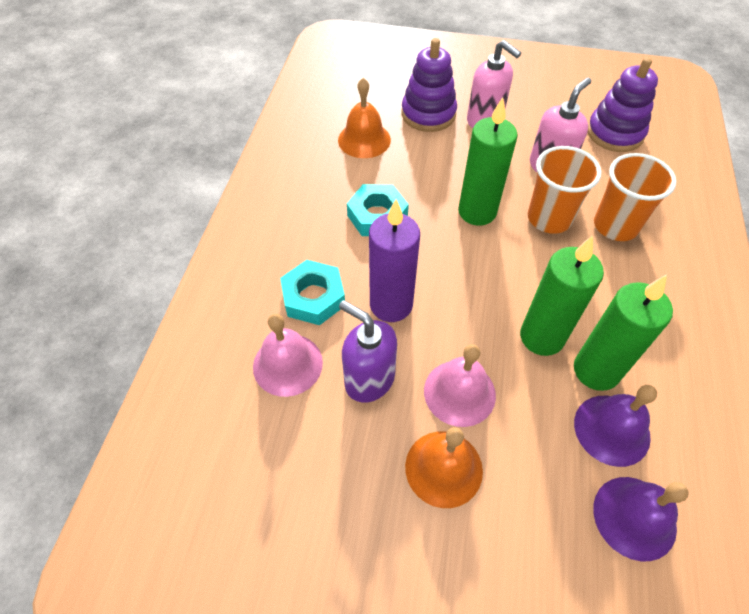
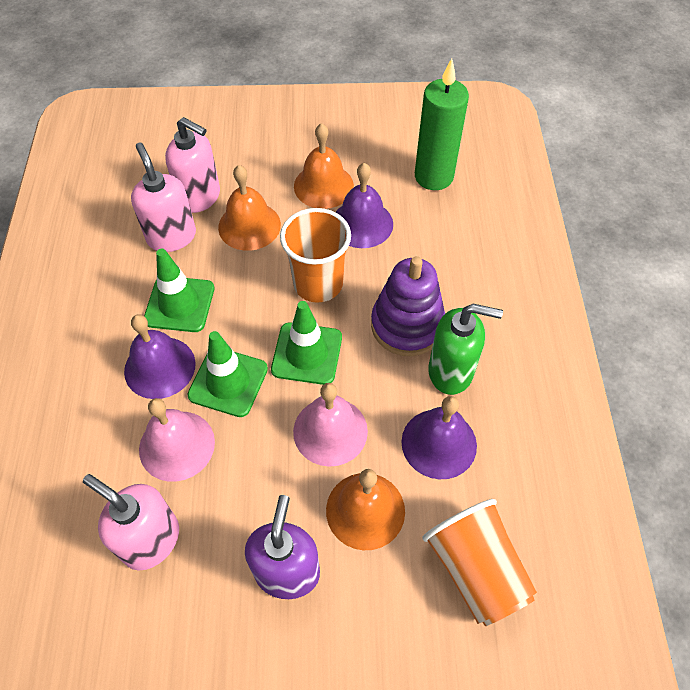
green candle: 3 -> 1
green soap dispenser: 0 -> 1
green traffic cone: 0 -> 3
orange bell: 2 -> 3
pink soap dispenser: 2 -> 3
purple bell: 2 -> 3
purple candle: 1 -> 0
purple stacking toy: 2 -> 1
turquoise nut: 2 -> 0

